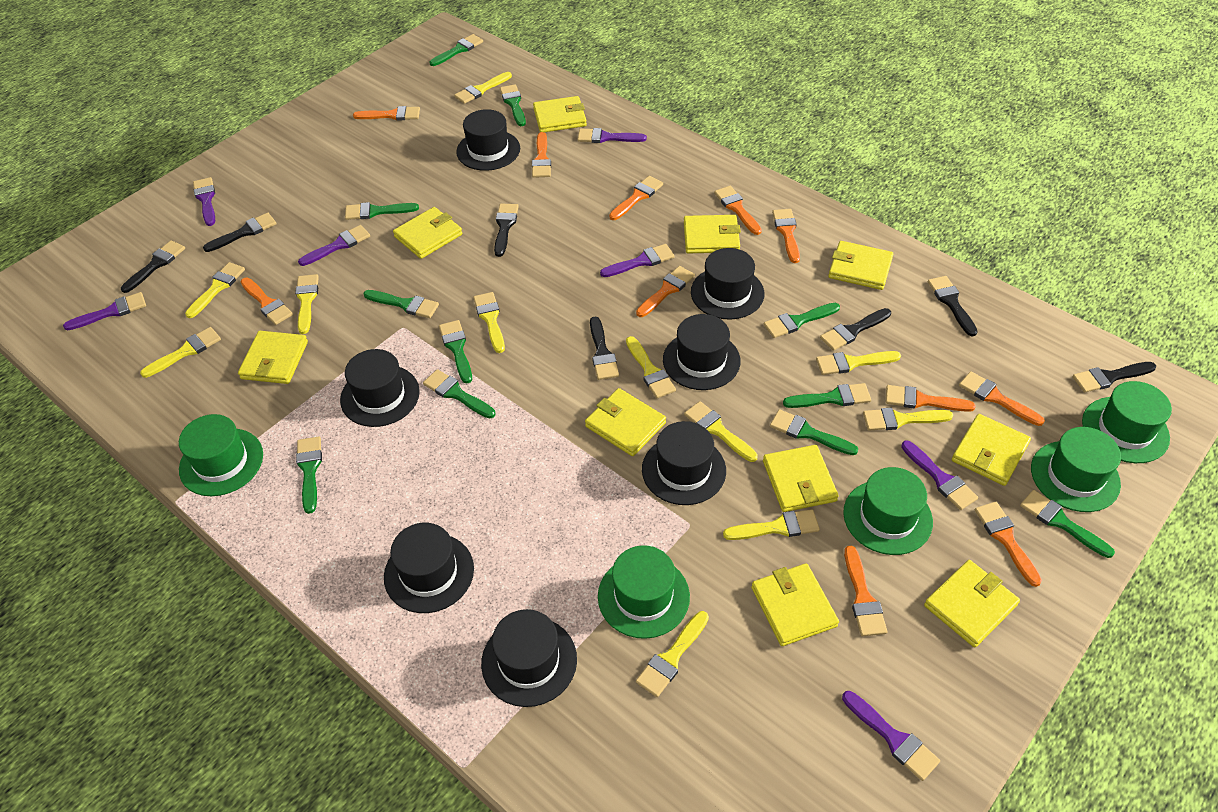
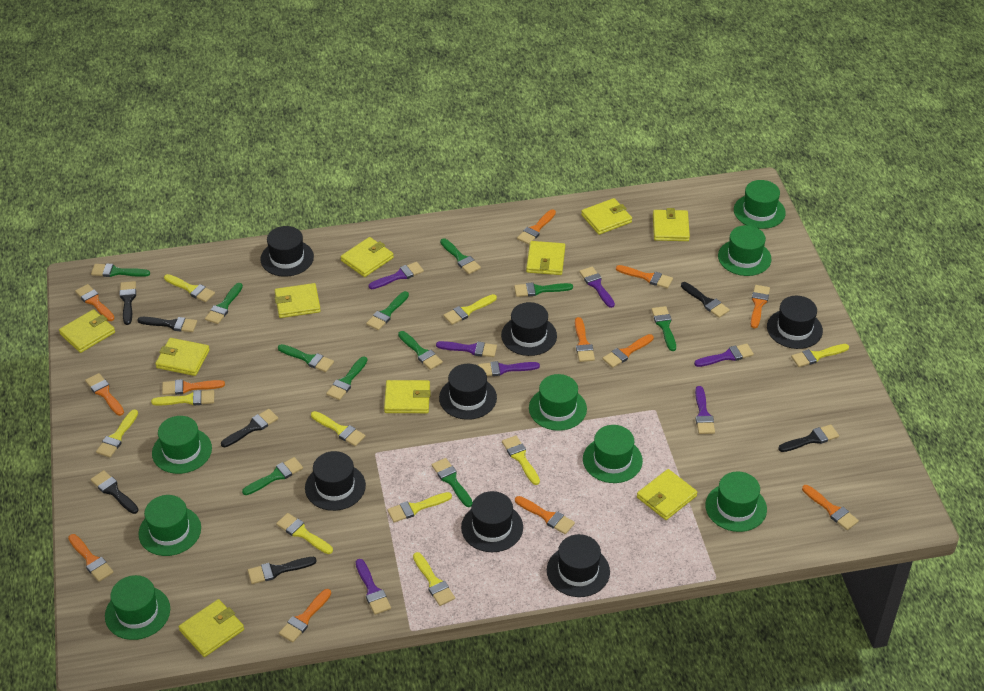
green hat: 5 -> 8
orange brush: 11 -> 12
yellow brush: 11 -> 10

